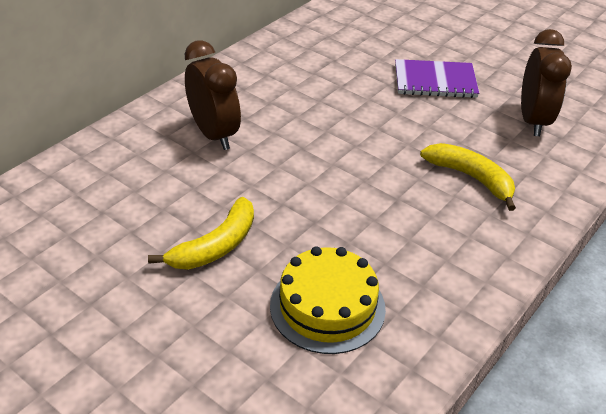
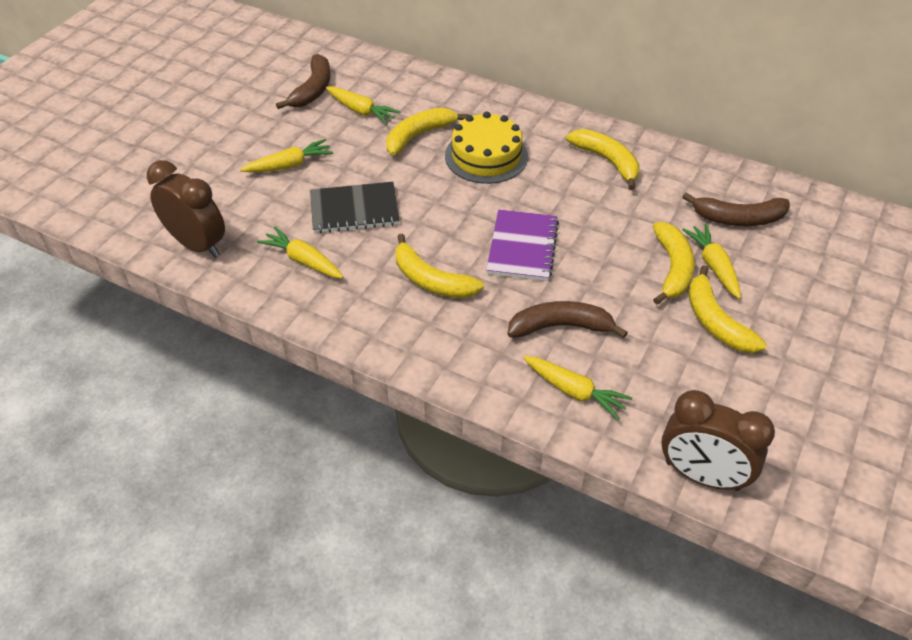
black notebook: 0 -> 1
brown banana: 0 -> 3
yellow banana: 2 -> 5
yellow carrot: 0 -> 5

